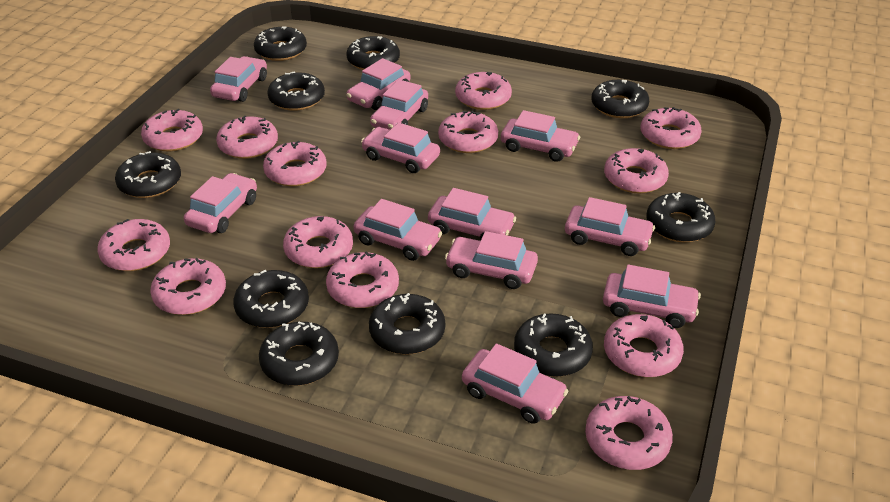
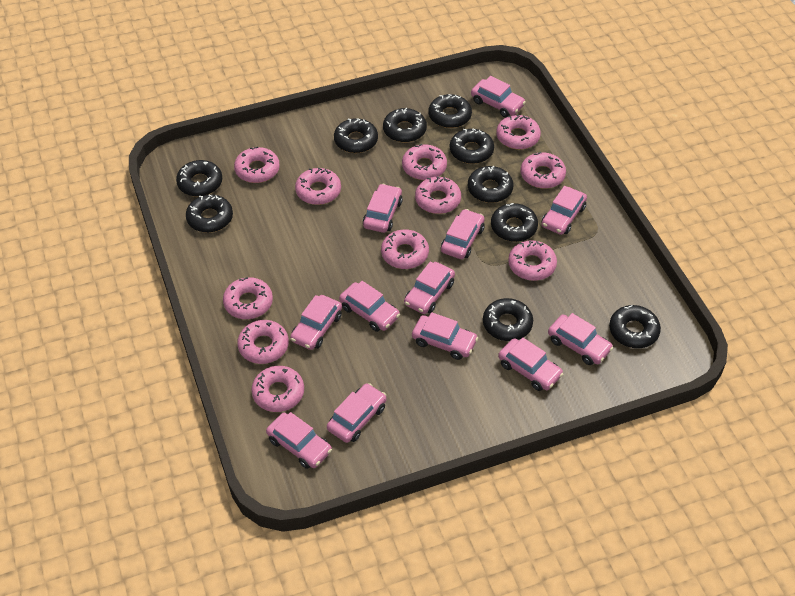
pink donut: 13 -> 11

